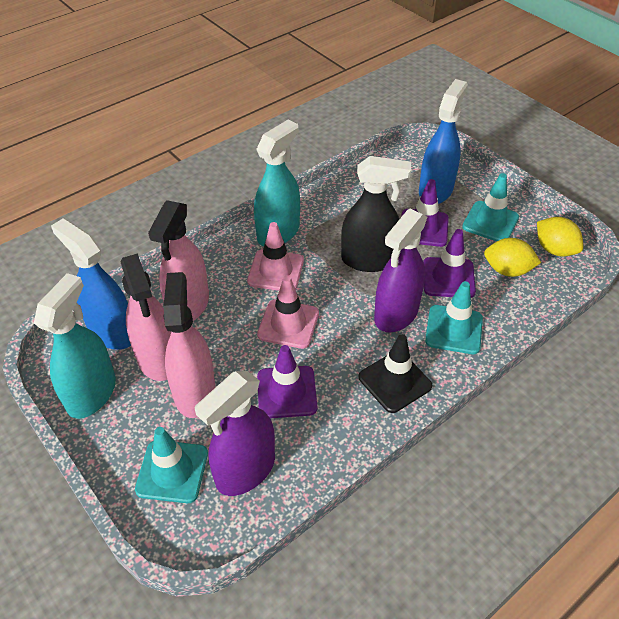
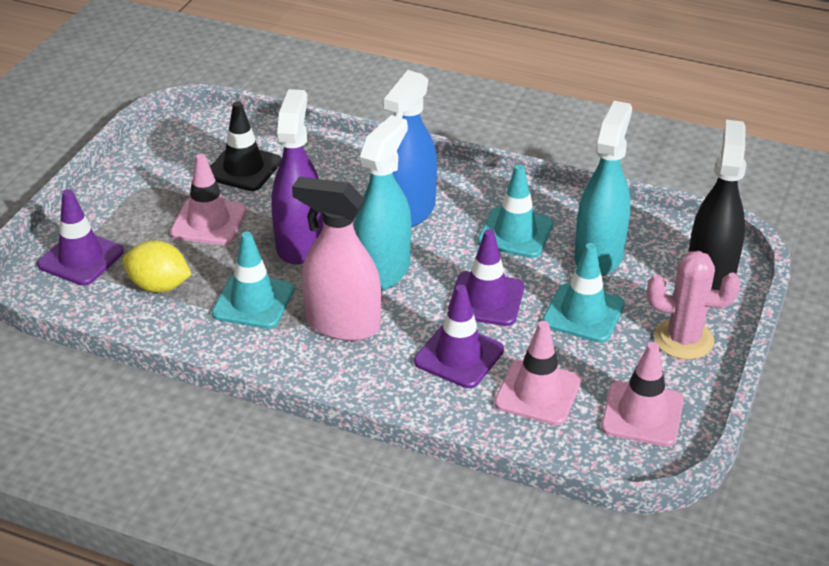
blue spray bottle: 2 -> 1
pink cactus: 0 -> 1
pink spray bottle: 3 -> 1
pink traffic cone: 2 -> 3
purple spray bottle: 2 -> 1
yellow lemon: 2 -> 1

